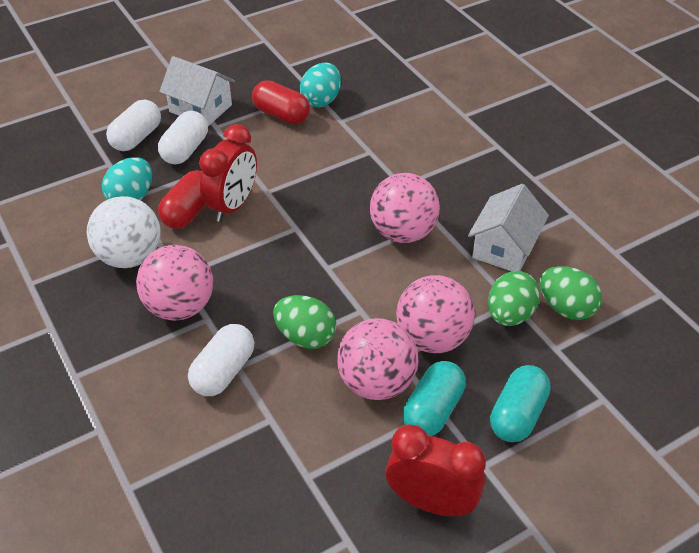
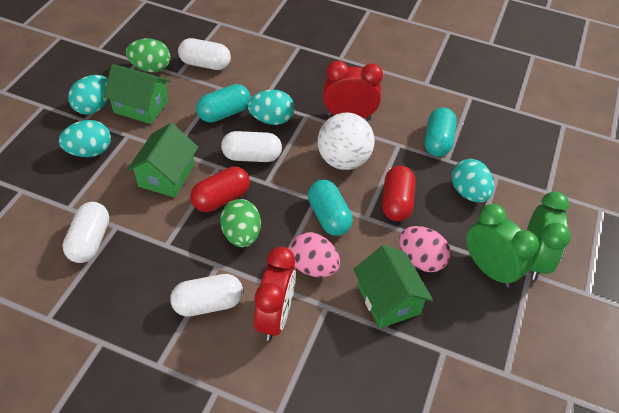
green clock: 0 -> 2
green egg: 3 -> 2
green house: 0 -> 3
pink ball: 4 -> 0
pink egg: 0 -> 2
turquoise capsule: 2 -> 3
turquoise egg: 2 -> 4
white capsule: 3 -> 4
white house: 2 -> 0

